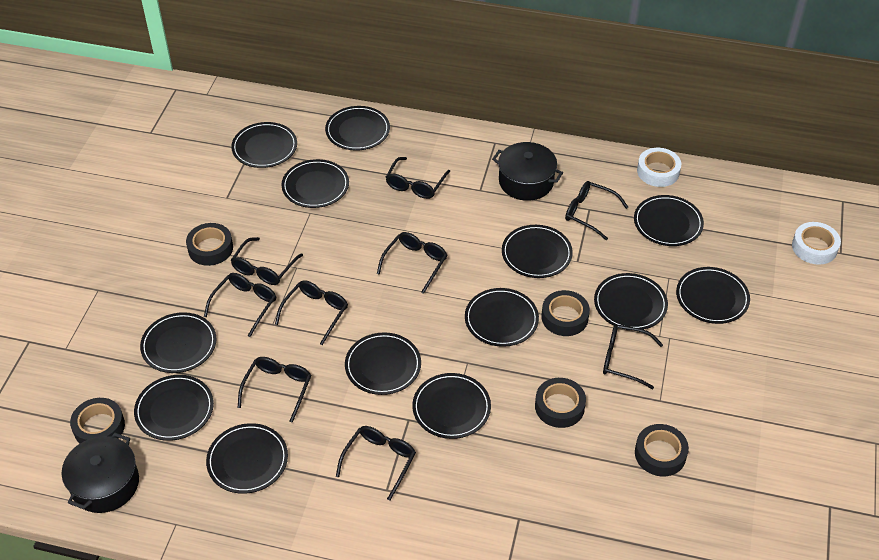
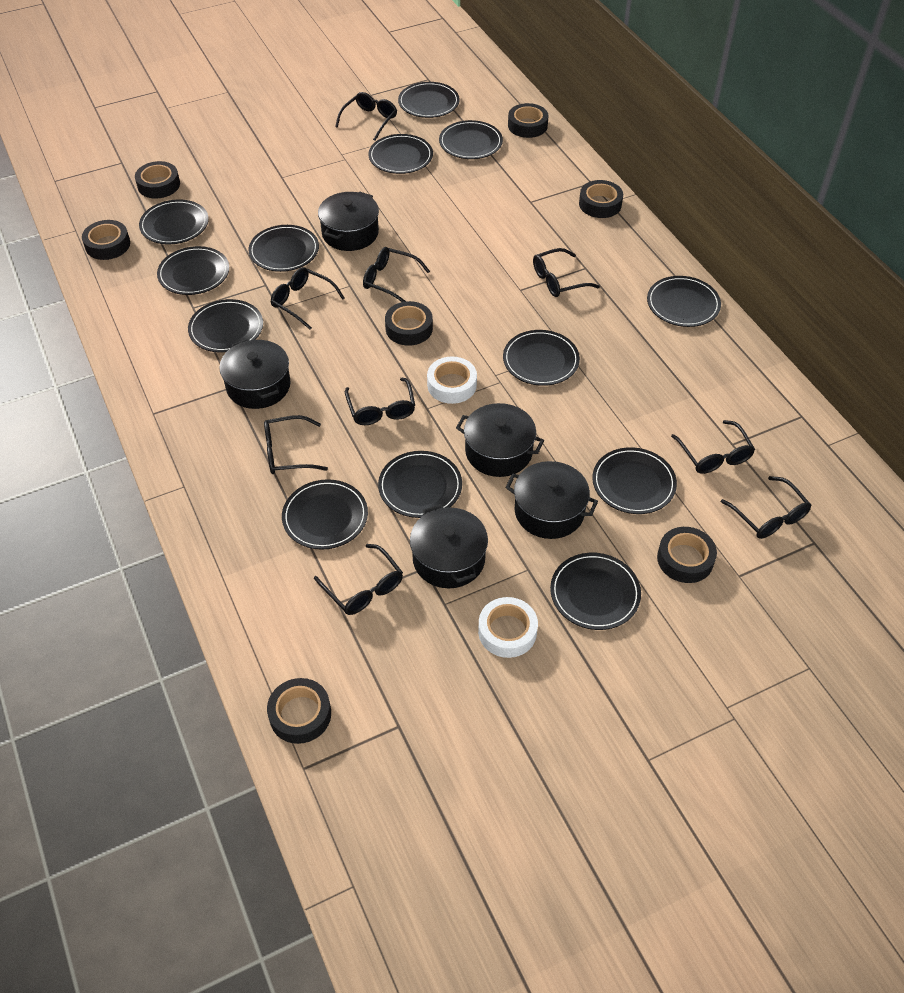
black pot: 2 -> 5
black tape: 5 -> 7

